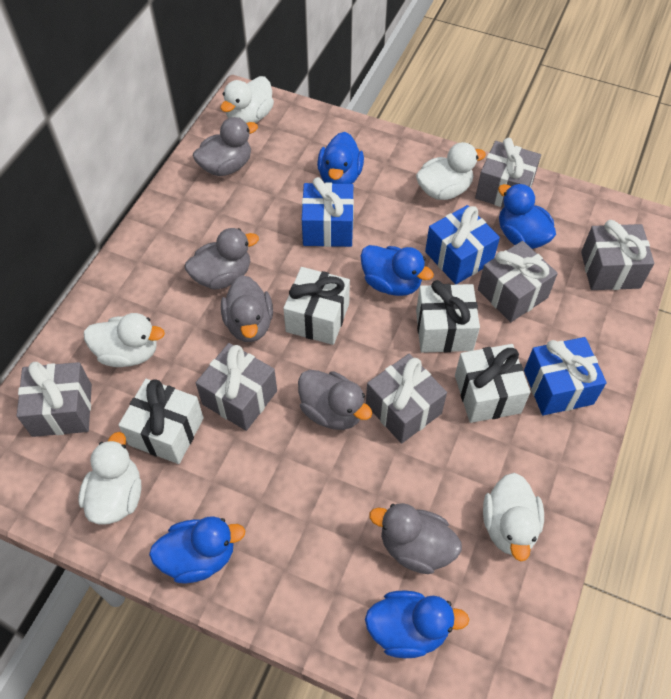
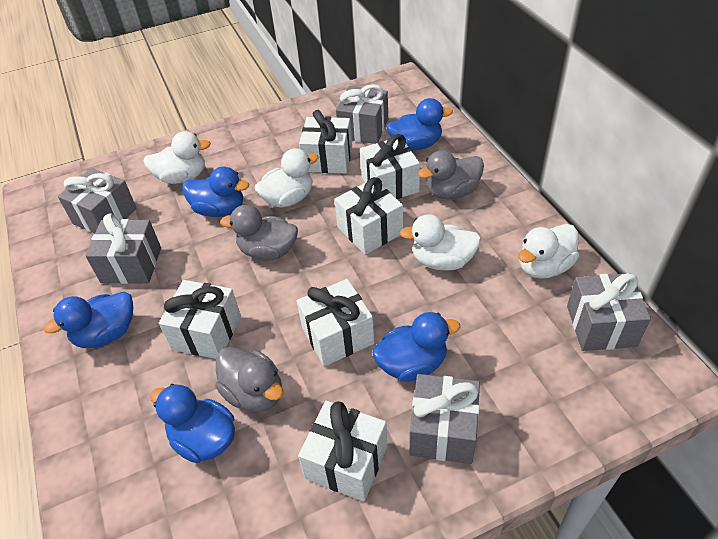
blue gift: 3 -> 0
grey duck: 5 -> 3
grey gift: 6 -> 5
white duck: 5 -> 4
white gift: 4 -> 6

